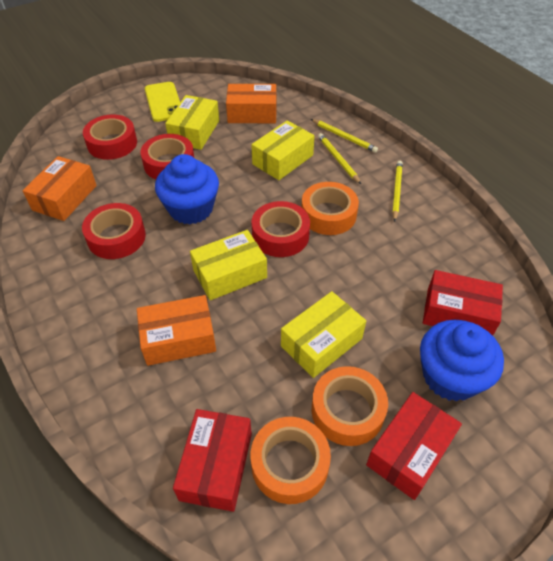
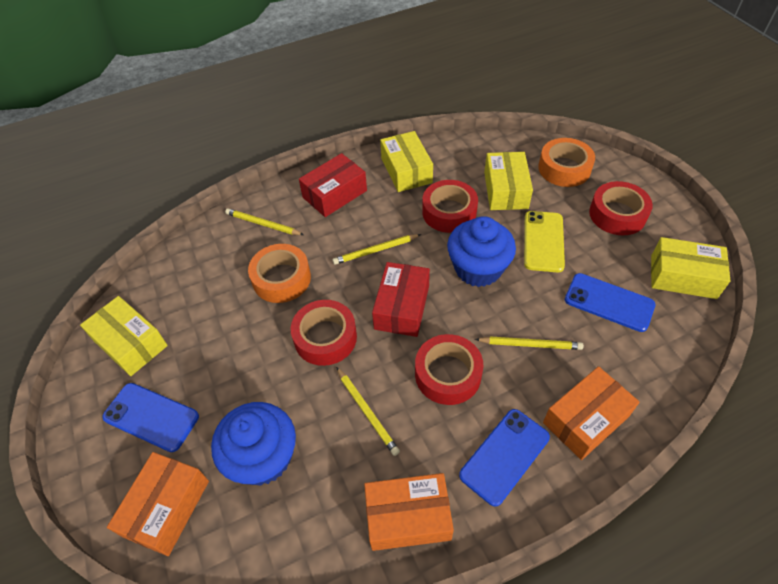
blue phone: 0 -> 3
orange tape: 3 -> 2
red box: 3 -> 2
yellow pencil: 3 -> 4

